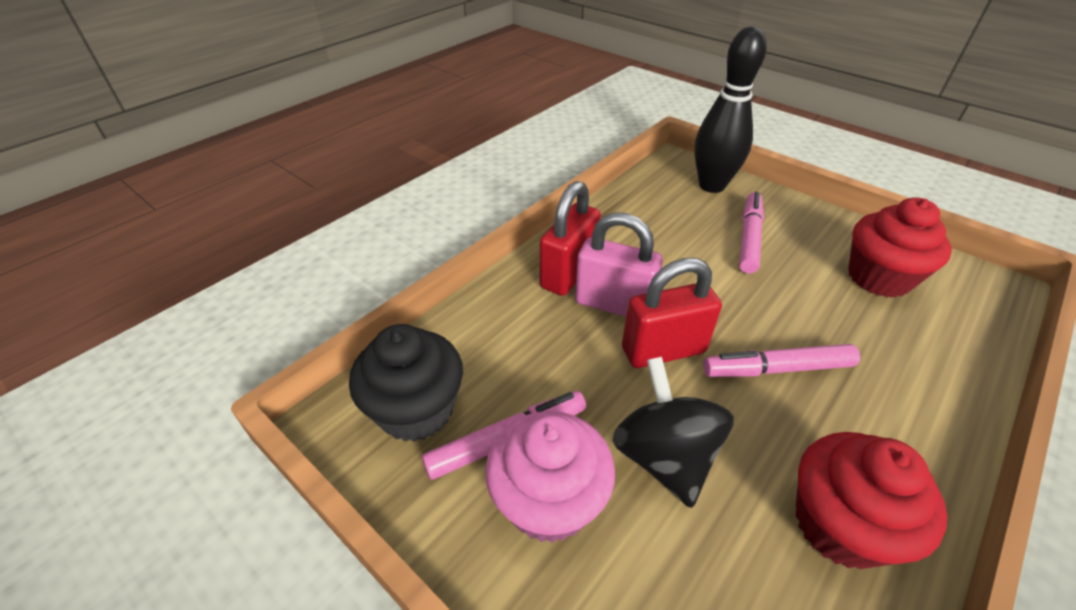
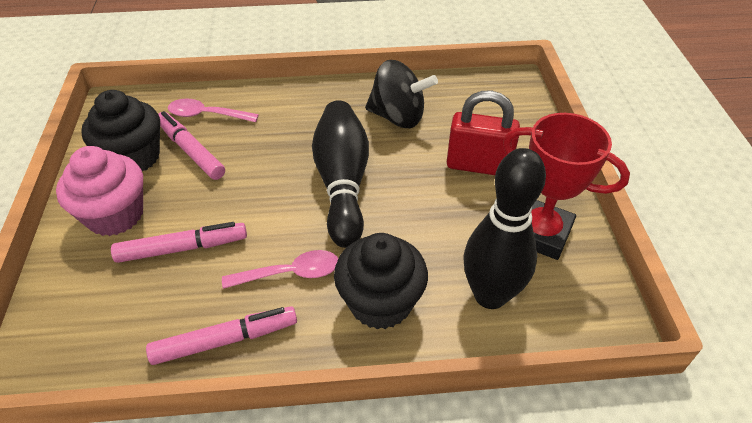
black bowling pin: 1 -> 2
black cupcake: 1 -> 2
pink padlock: 1 -> 0
pink spoon: 0 -> 2
red cupcake: 2 -> 0
red padlock: 2 -> 1
red trophy: 0 -> 1

